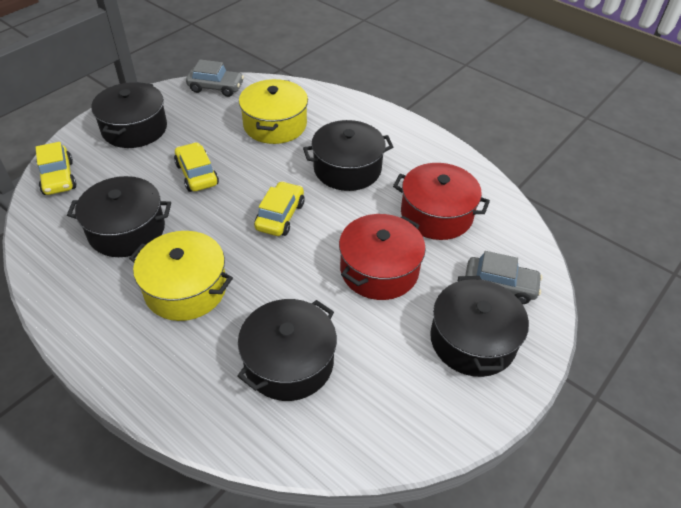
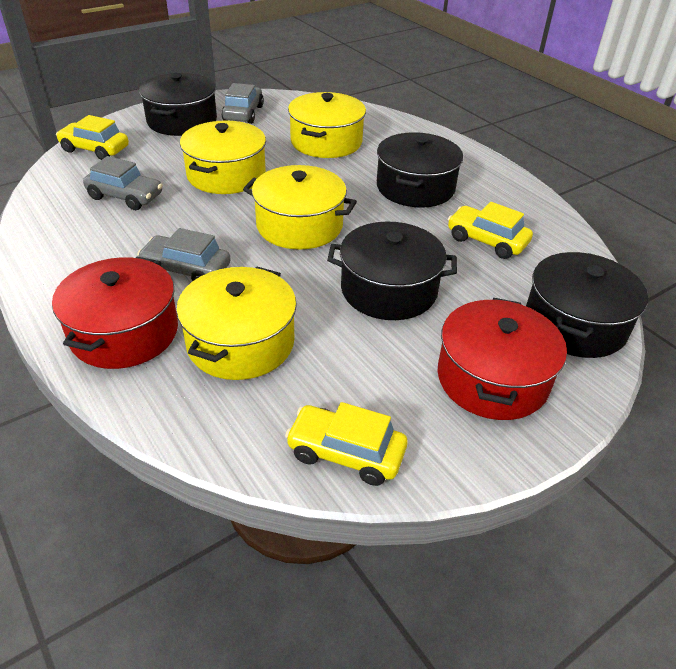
black pot: 5 -> 4
grey car: 2 -> 3
yellow pot: 2 -> 4

